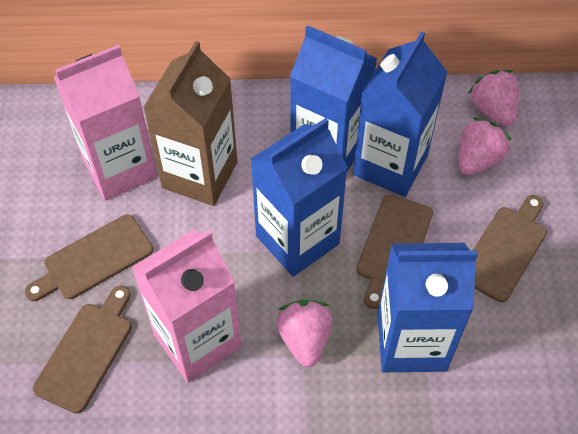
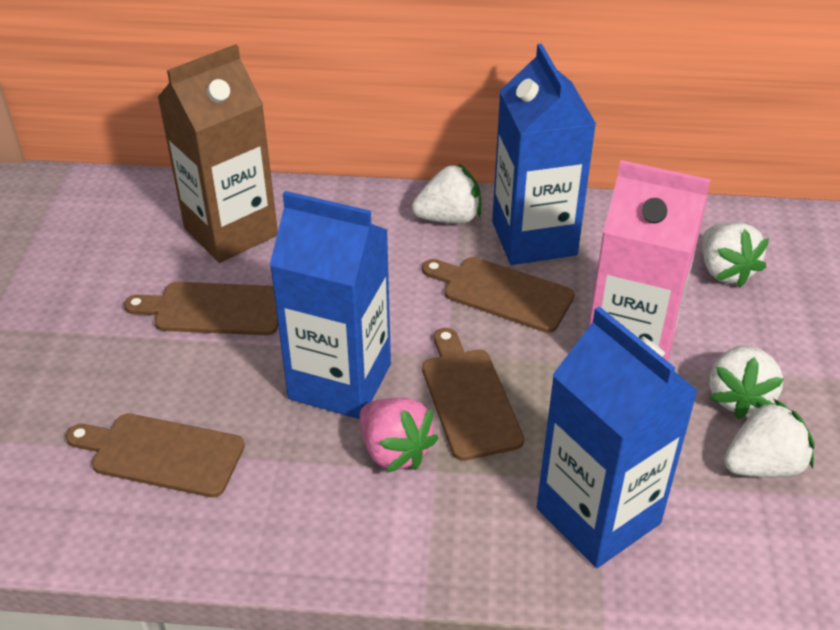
blue carton: 4 -> 3
pink carton: 2 -> 1
pink strawberry: 3 -> 1
white strawberry: 0 -> 4

